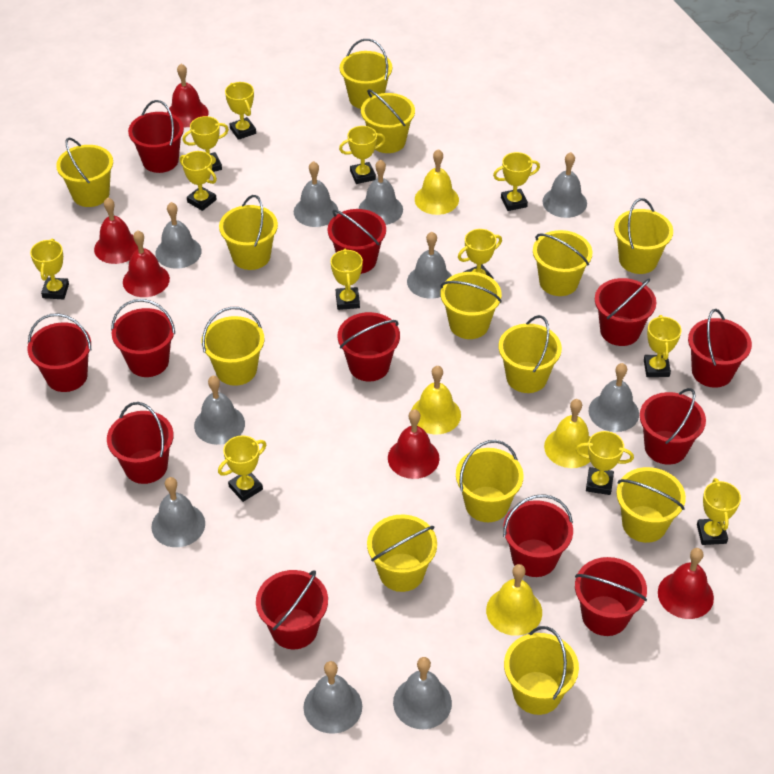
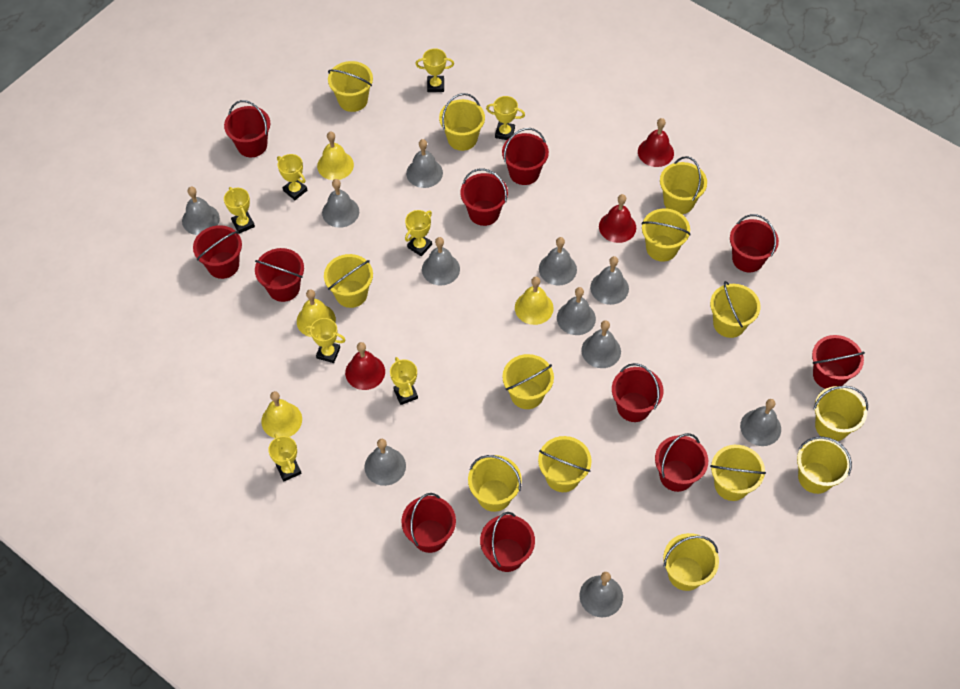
grey bell: 10 -> 11
red bell: 5 -> 3
red bucket: 12 -> 11
yellow trophy: 12 -> 8

